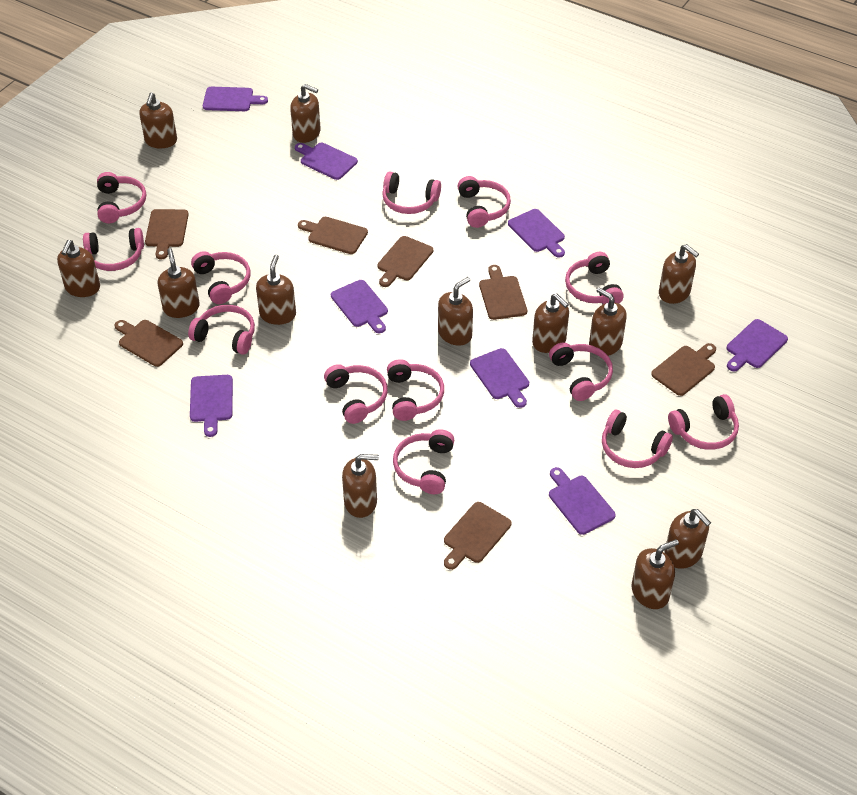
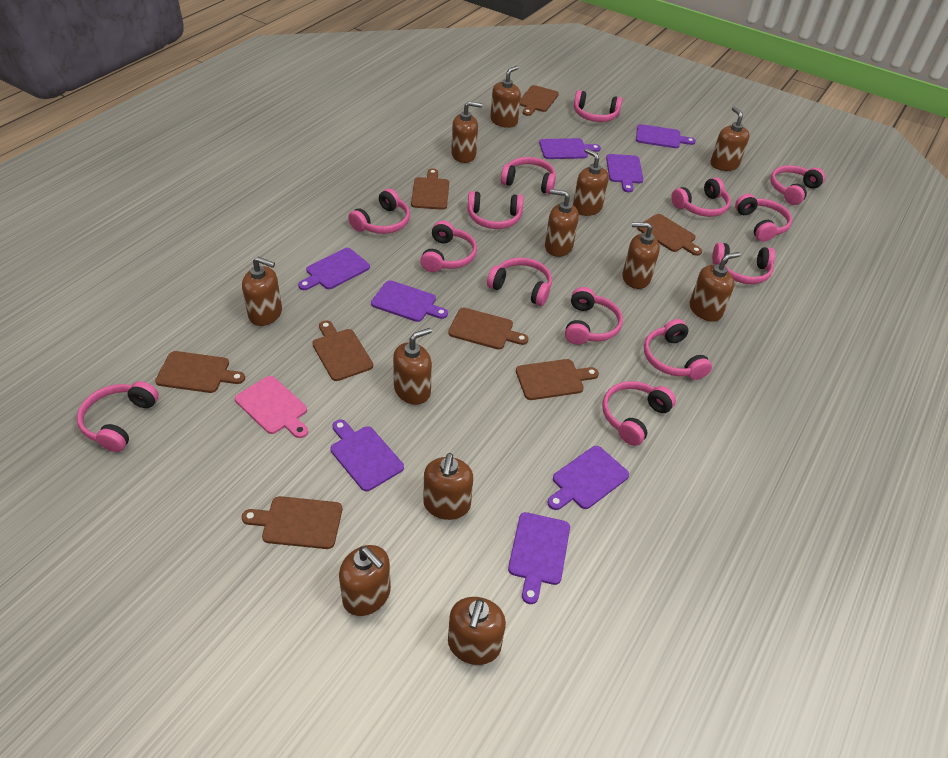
brown cutting board: 7 -> 8
pink cutting board: 0 -> 1
pink headphones: 13 -> 14

